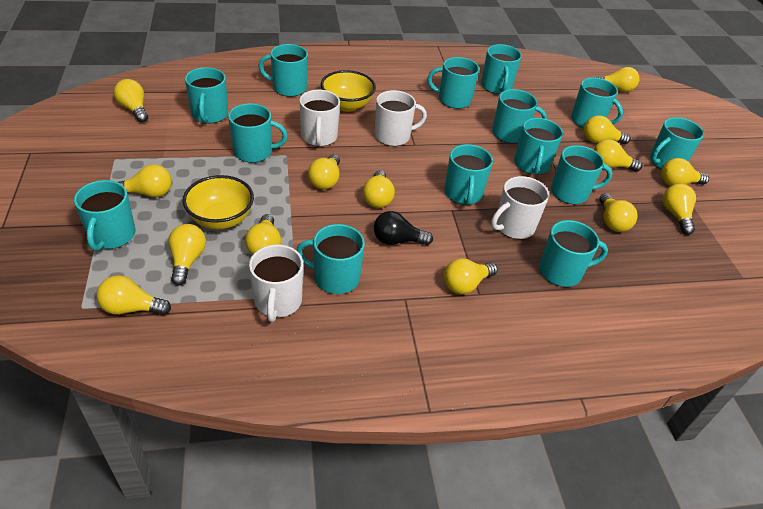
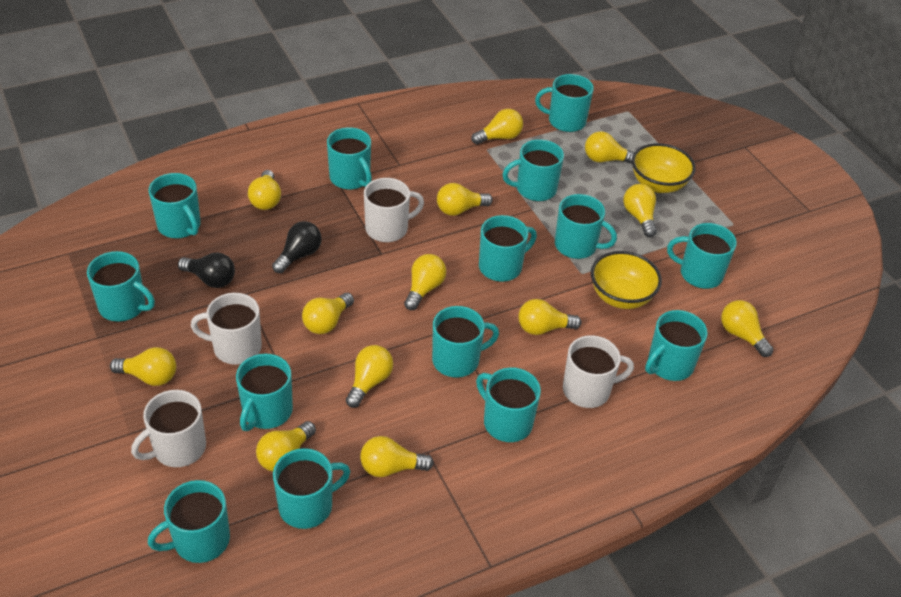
black light bulb: 1 -> 2
yellow light bulb: 14 -> 13

